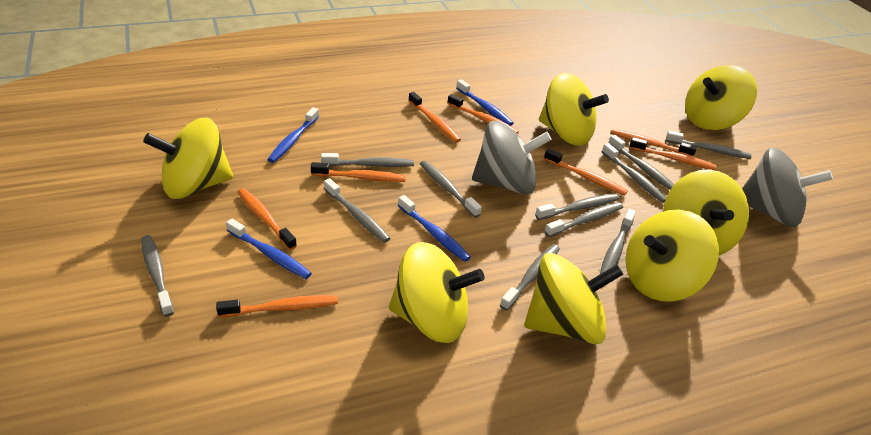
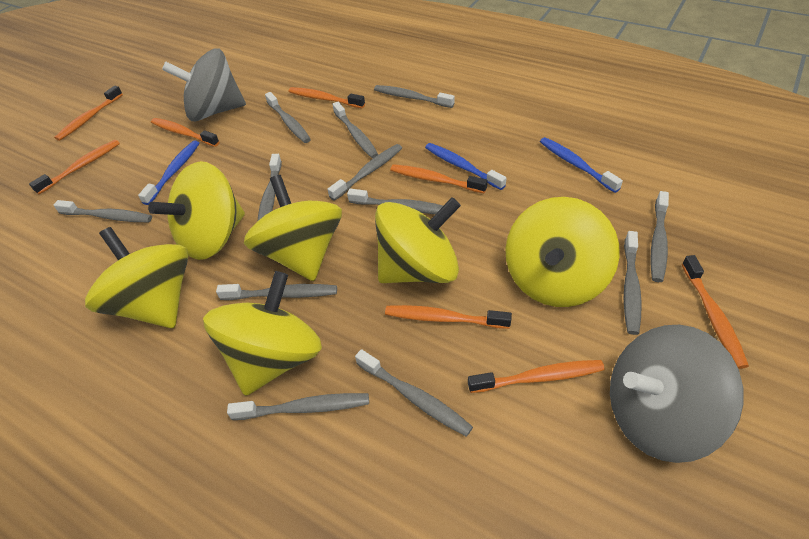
blue toothbrush: 4 -> 3
grey toothbrush: 11 -> 12
yellow spinning top: 7 -> 6

